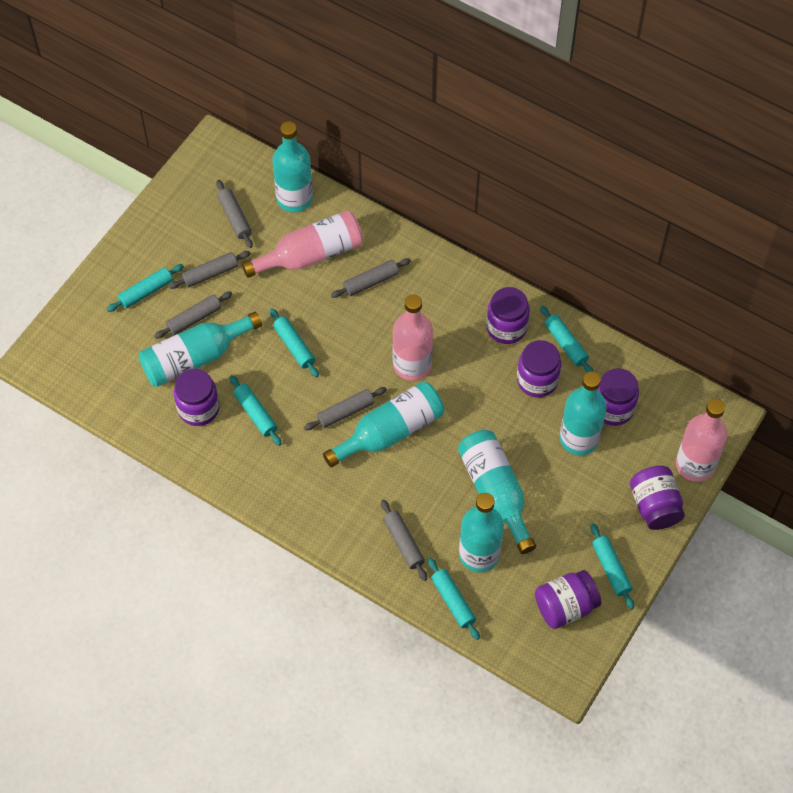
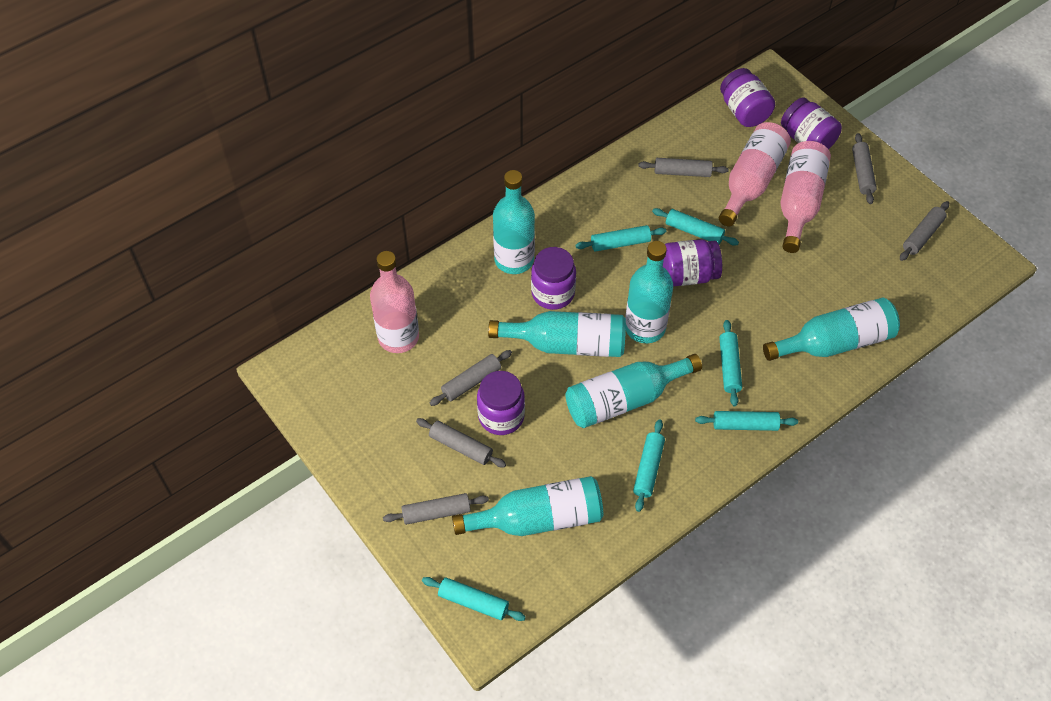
purple jar: 6 -> 5

